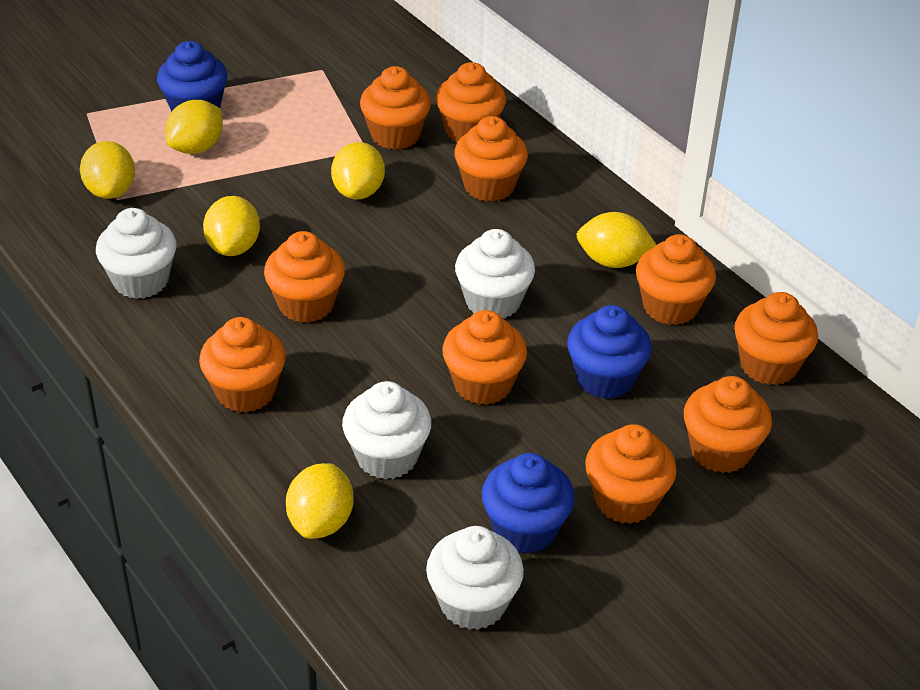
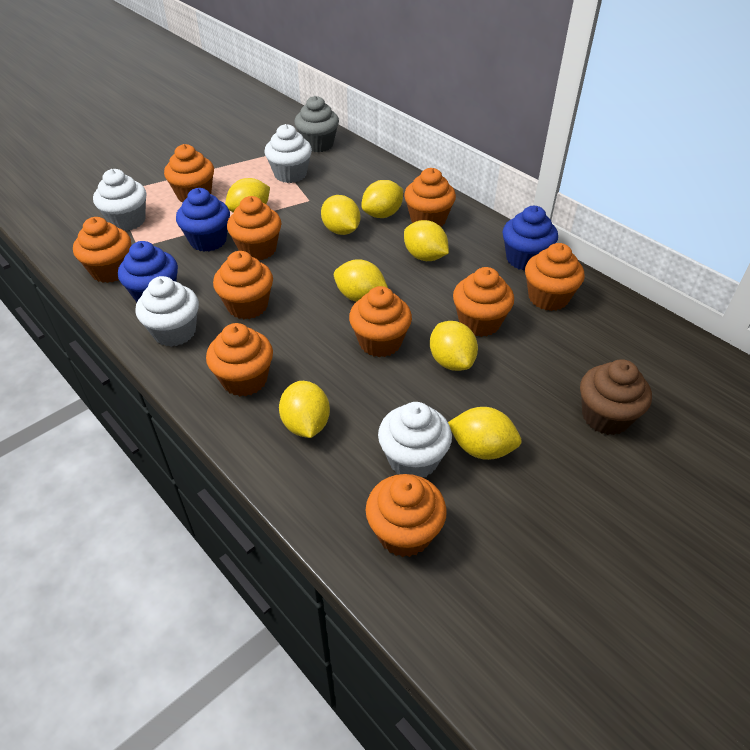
brown cupcake: 0 -> 1
grey cupcake: 0 -> 1
yellow lemon: 6 -> 8

